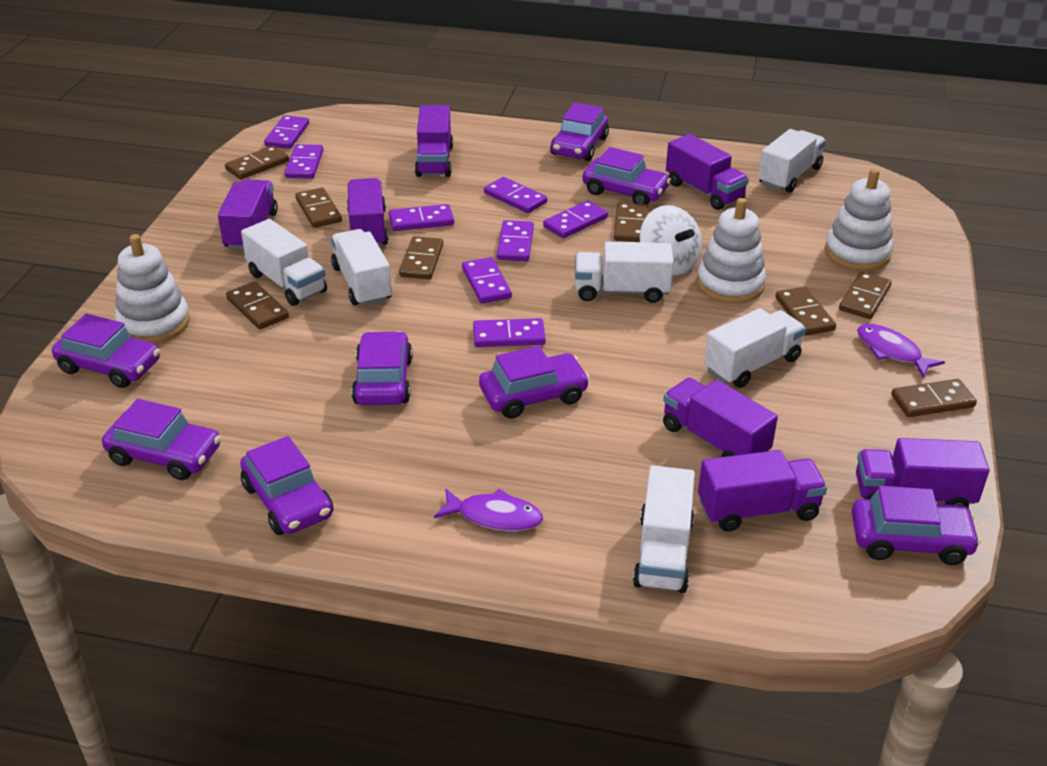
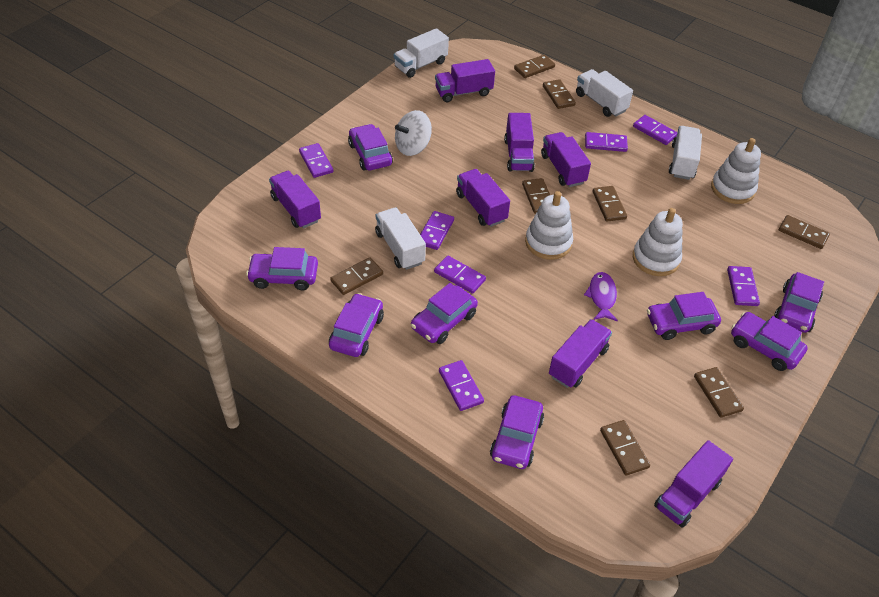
purple domino: 8 -> 7
purple fish: 2 -> 1
white truck: 6 -> 4

